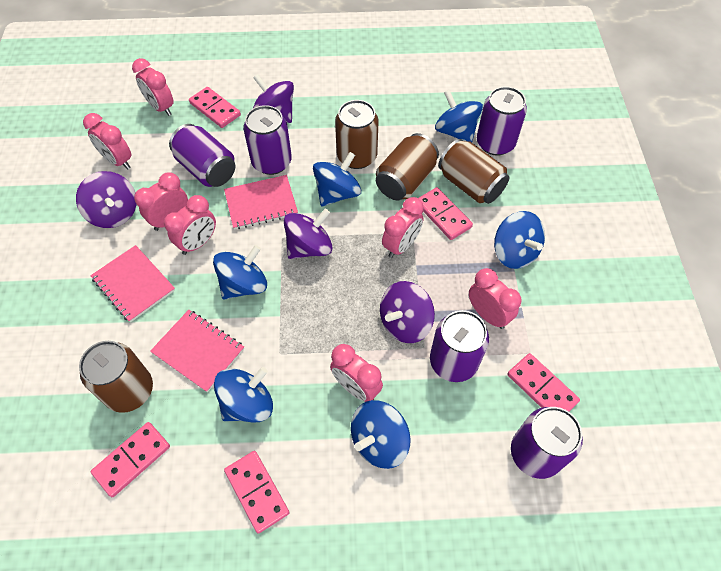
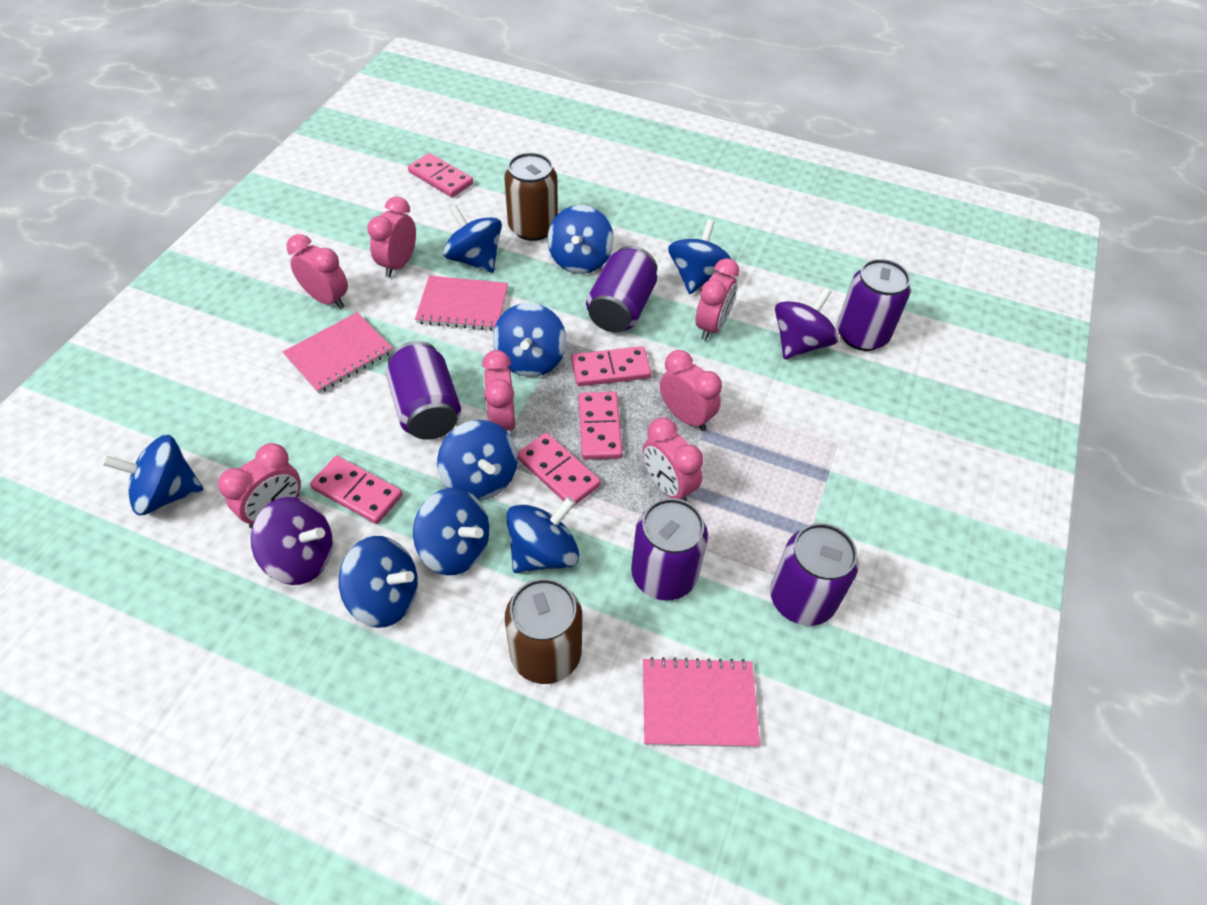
blue spinning top: 6 -> 9
brown can: 4 -> 2
purple spinning top: 4 -> 2

